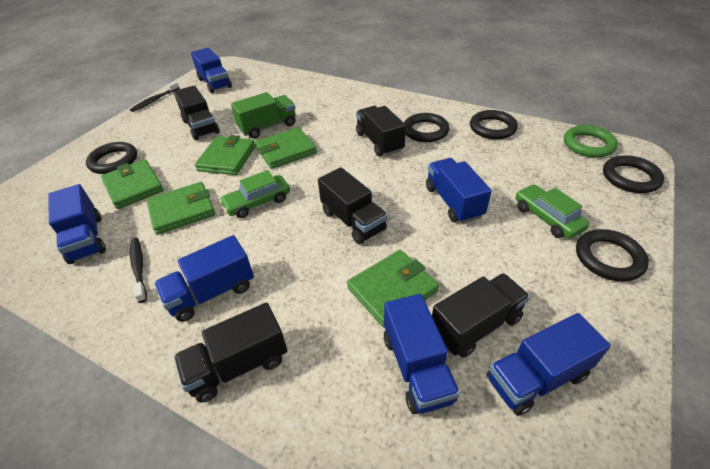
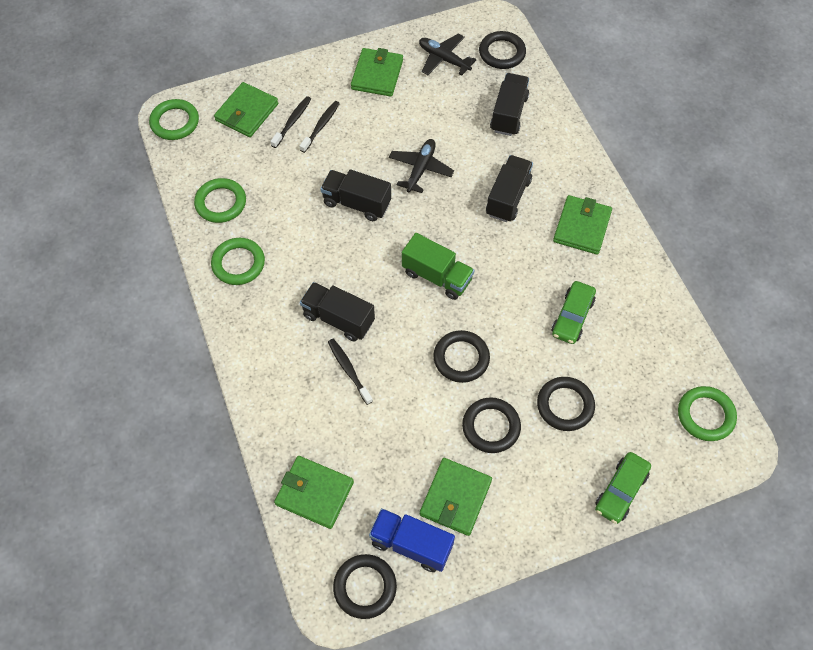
black plane: 0 -> 2
black toothbrush: 2 -> 3
black truck: 5 -> 4
blue truck: 6 -> 1
green ring: 1 -> 4

